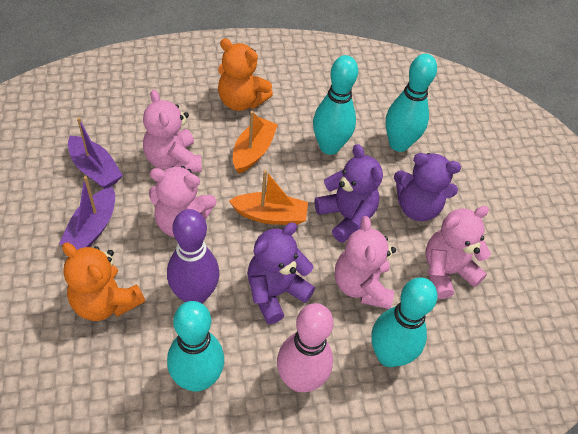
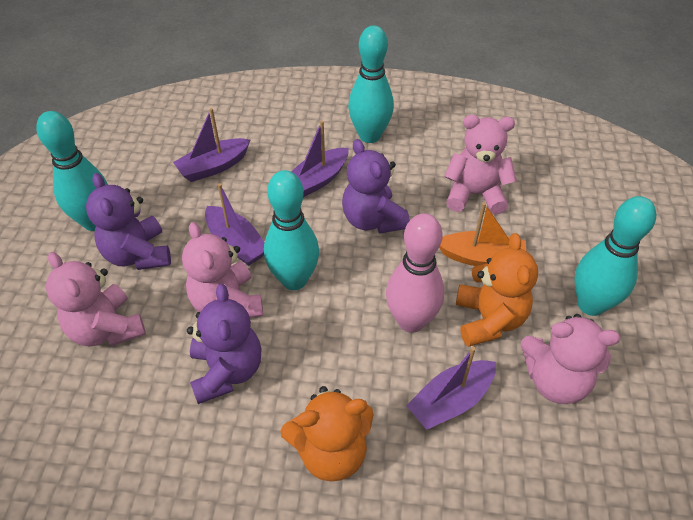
orange boat: 2 -> 1
purple boat: 2 -> 4
purple bowling pin: 1 -> 0

